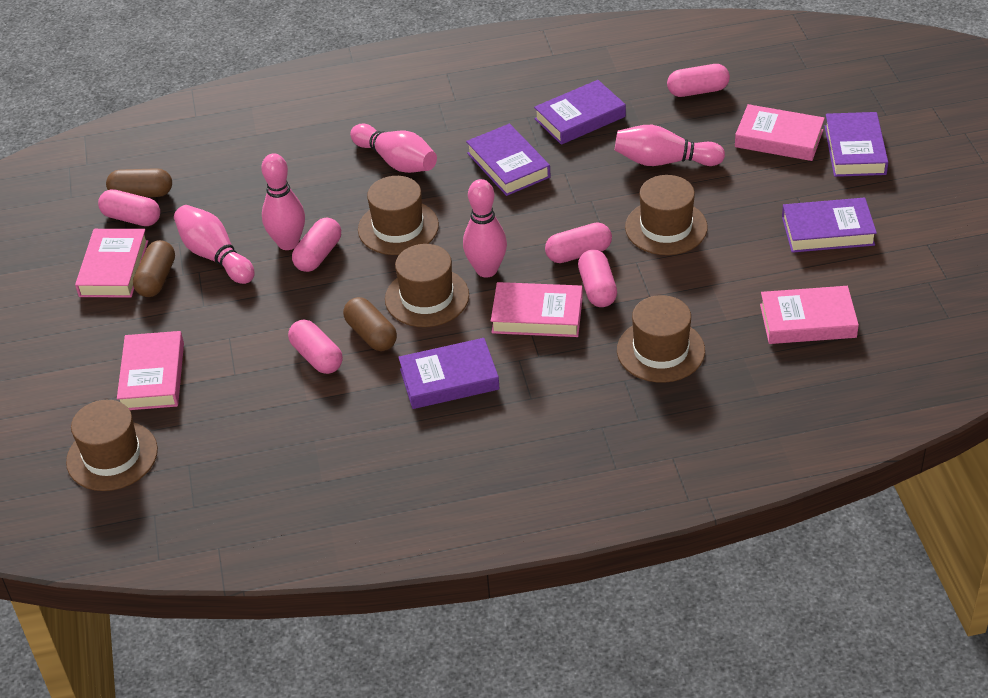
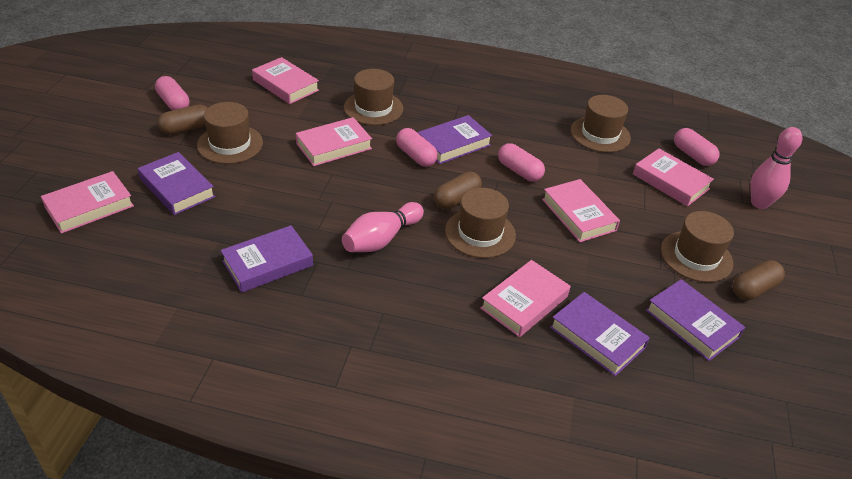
pink book: 5 -> 6
pink bowling pin: 5 -> 2
pink capsule: 6 -> 4

